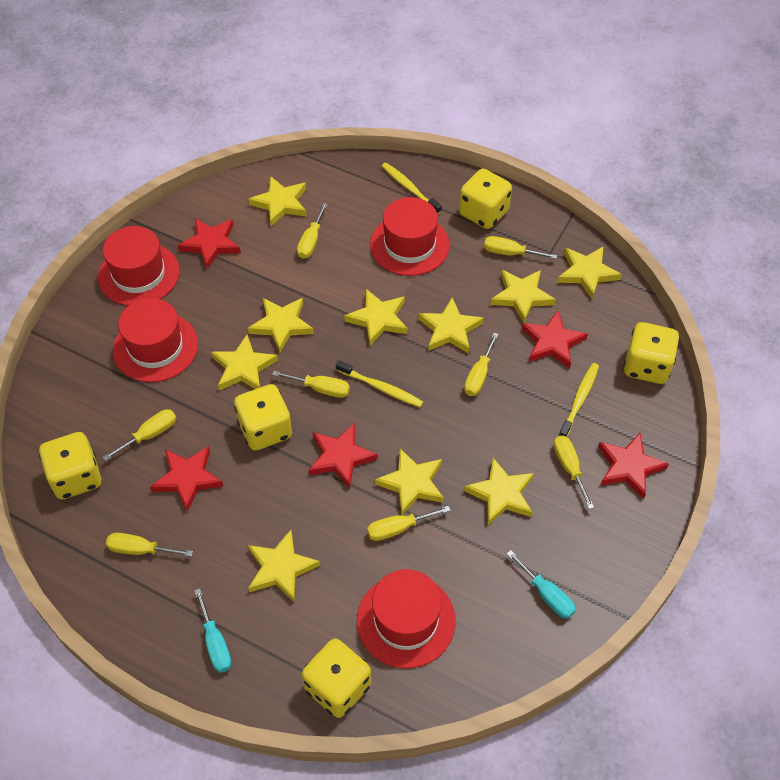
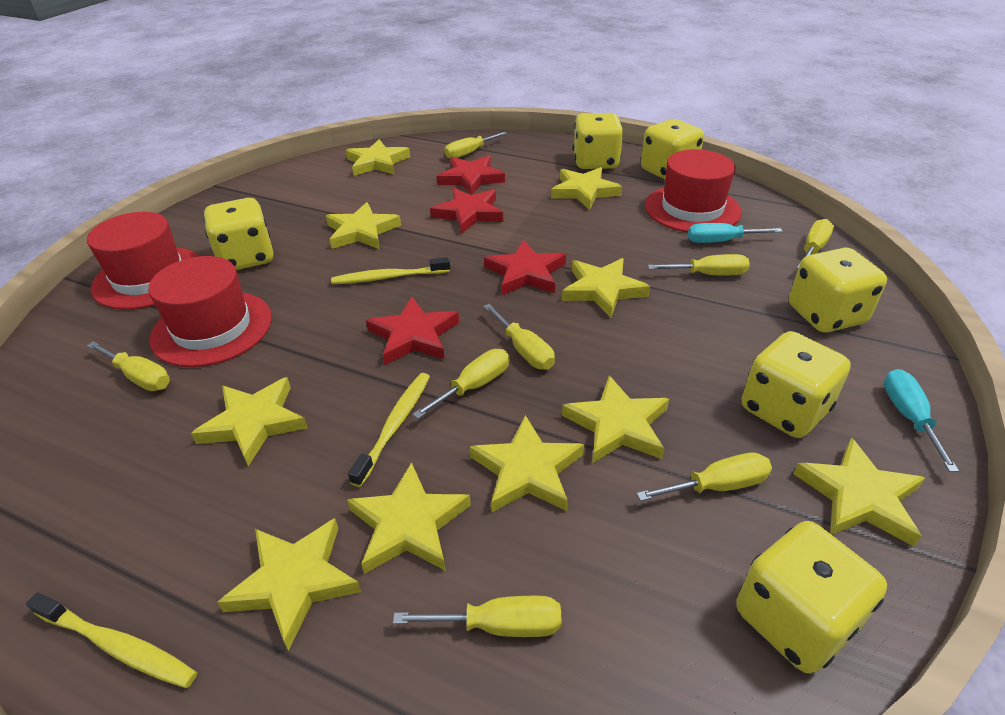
red hat: 4 -> 3
red star: 5 -> 4
yellow dice: 5 -> 6

